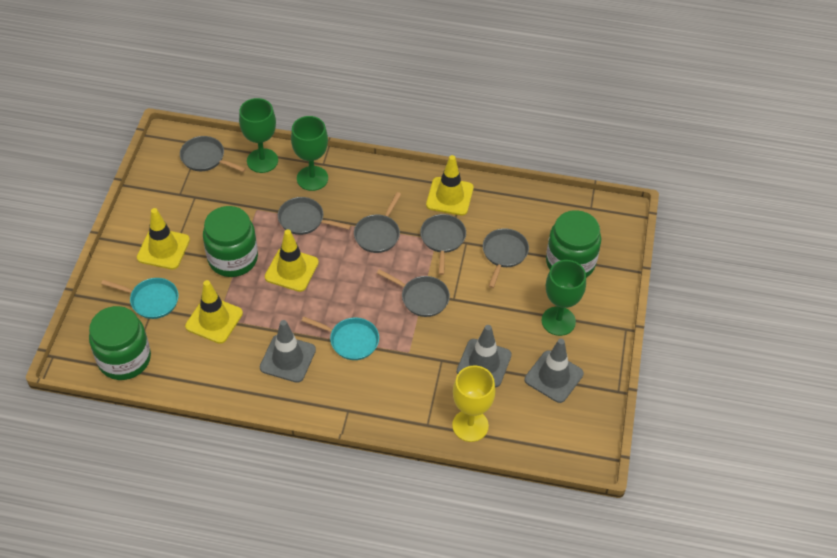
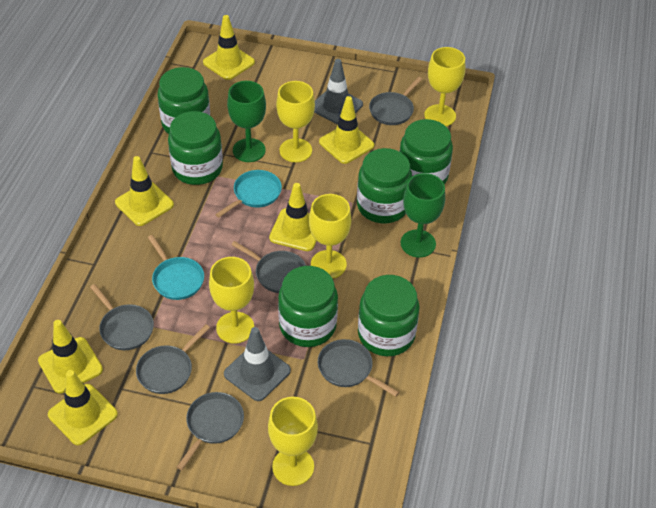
green goblet: 3 -> 2
green jar: 3 -> 6
grey traffic cone: 3 -> 2
yellow goblet: 1 -> 5
yellow traffic cone: 4 -> 6

